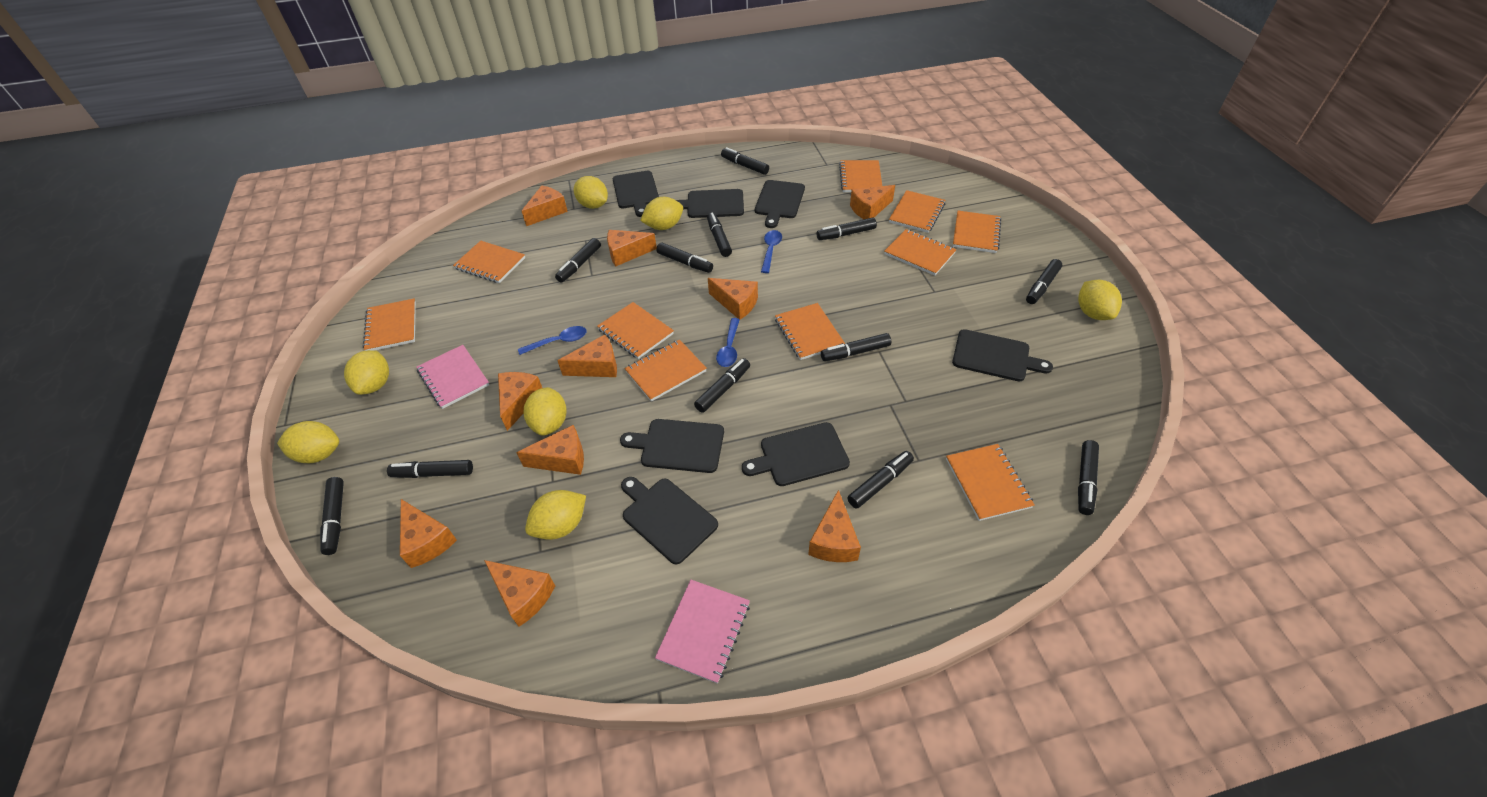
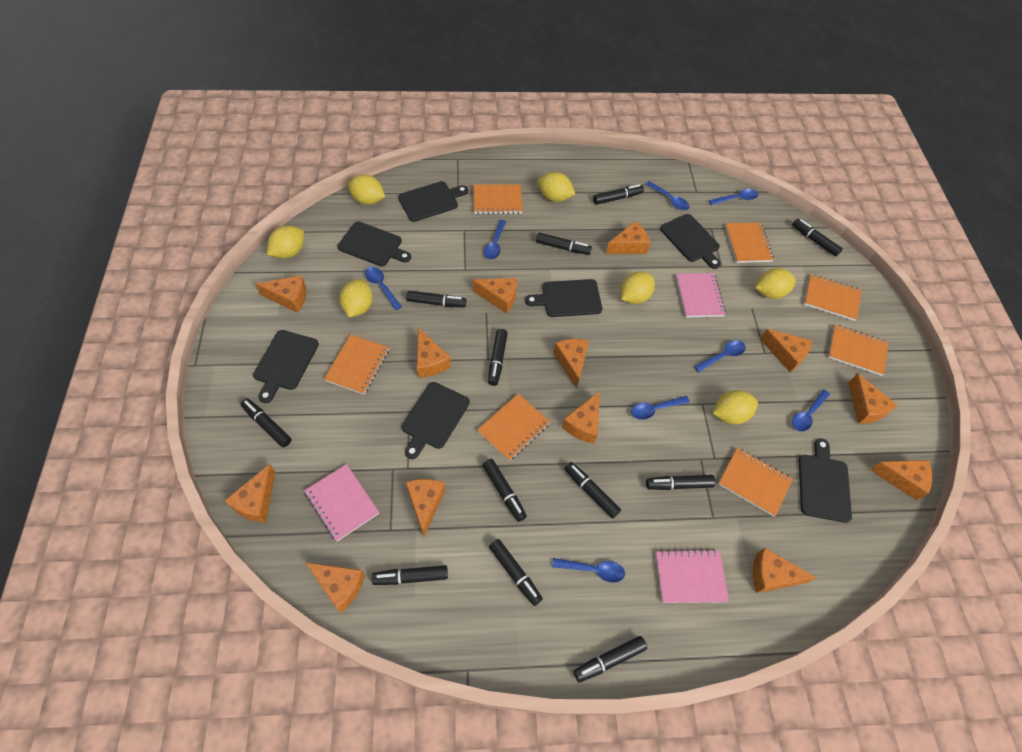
blue spoon: 3 -> 8
orange cheese: 10 -> 13
orange notebook: 10 -> 7
pink notebook: 2 -> 3

